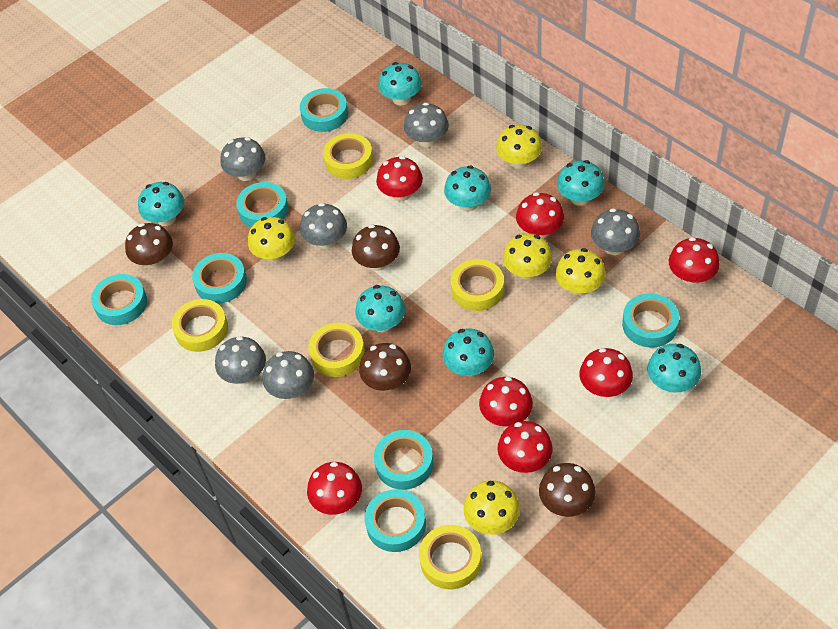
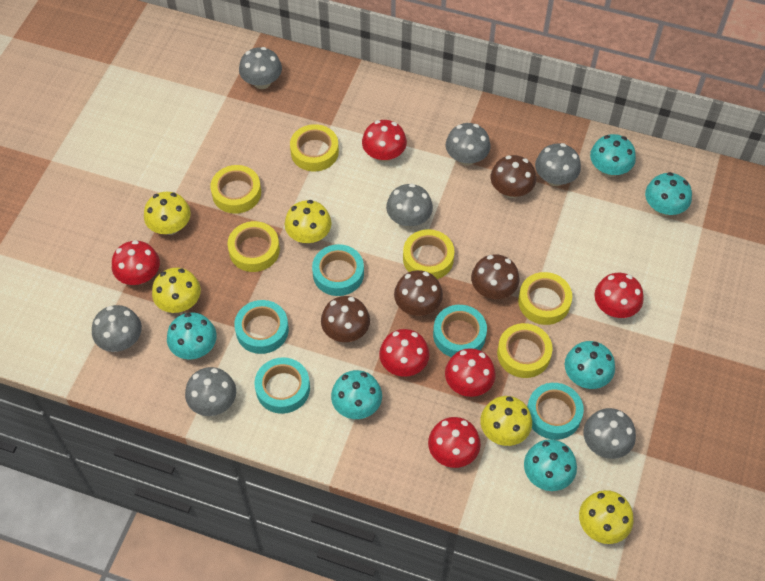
grey mushroom: 6 -> 7
red mushroom: 7 -> 6
turquoise mushroom: 7 -> 6
turquoise tape: 7 -> 5
yellow tape: 5 -> 6

